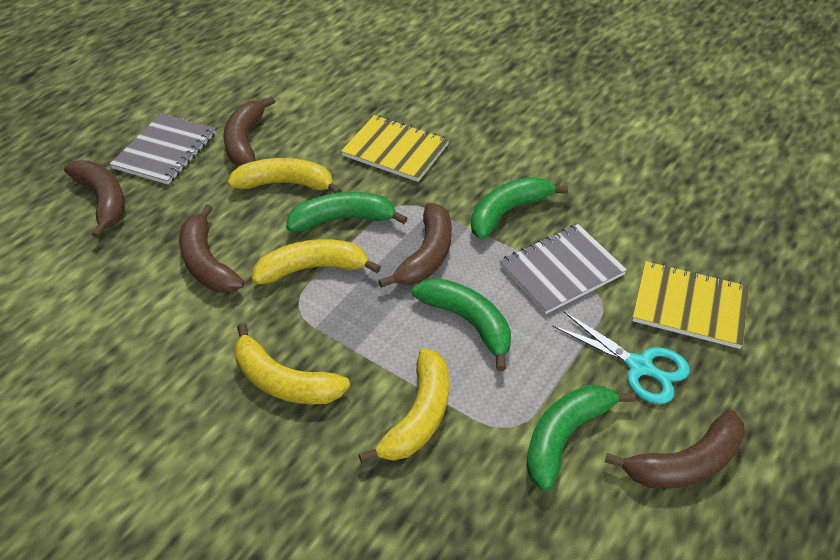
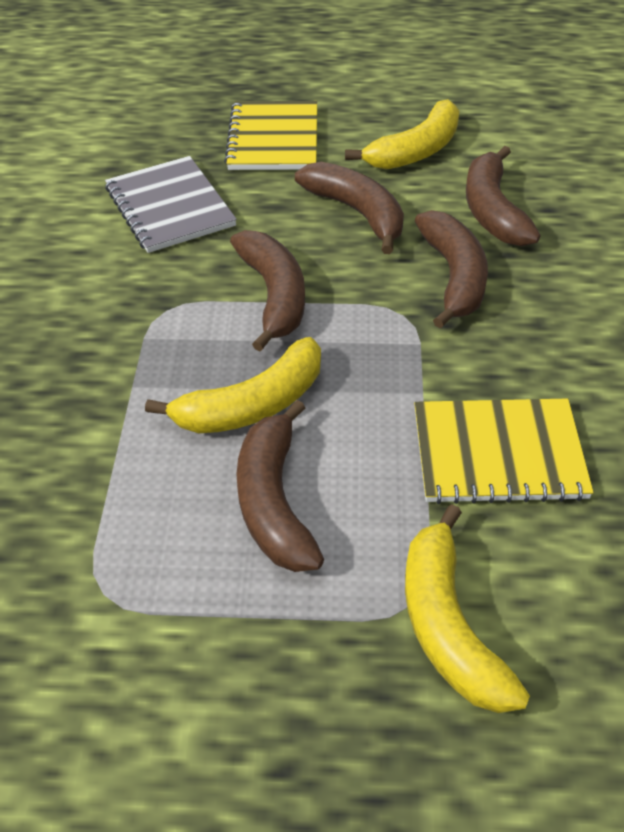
green banana: 4 -> 0
grey notebook: 2 -> 1
turquoise scissors: 1 -> 0
yellow banana: 4 -> 3

